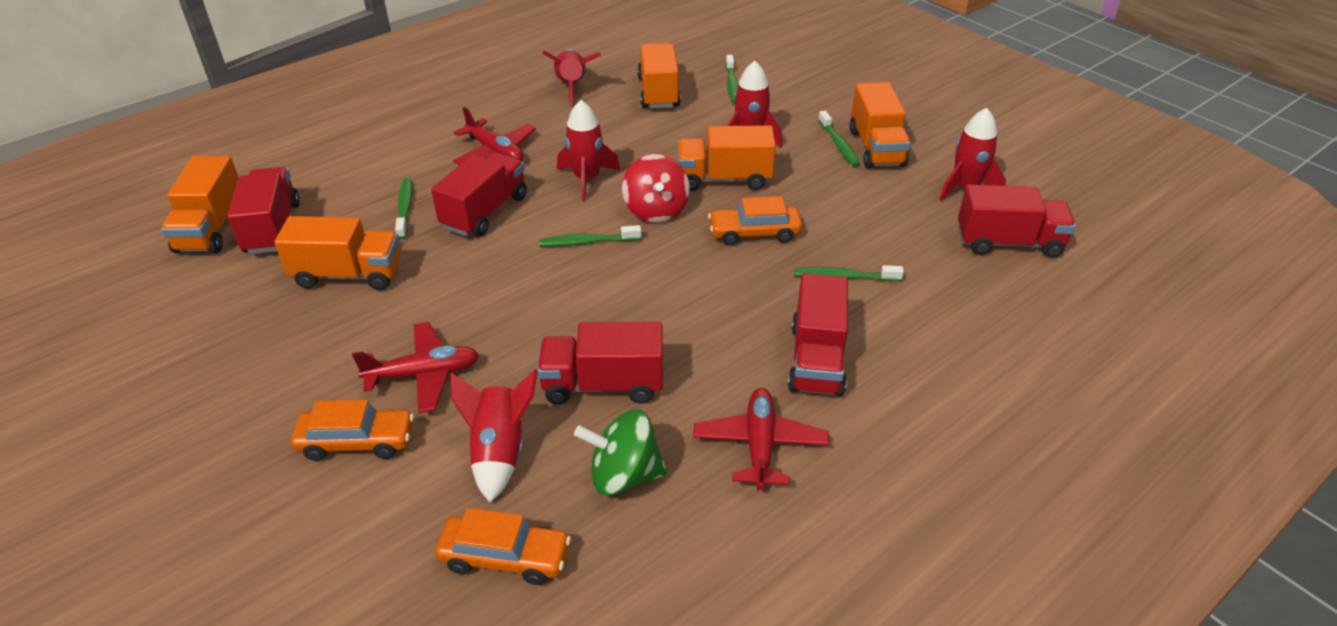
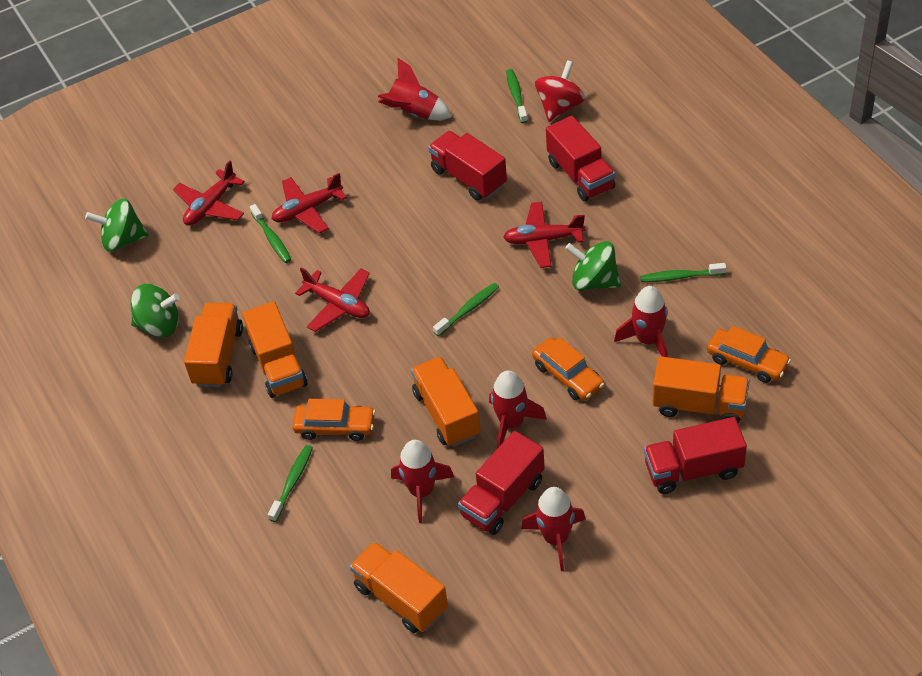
green spinning top: 1 -> 3
red plane: 3 -> 4
red truck: 5 -> 4

